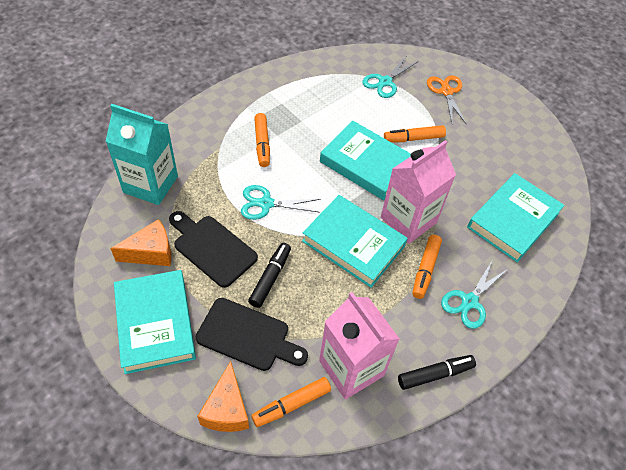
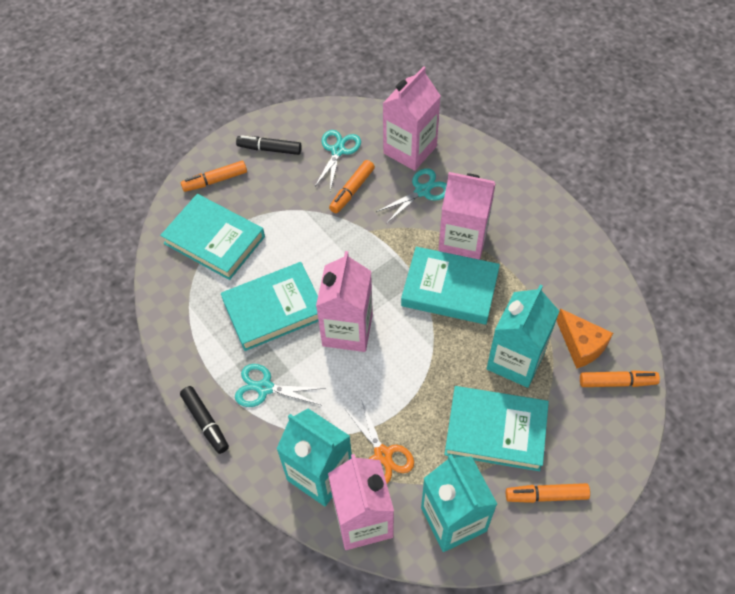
black cutting board: 2 -> 0
orange cheese: 2 -> 1
pink carton: 2 -> 4
turquoise carton: 1 -> 3

